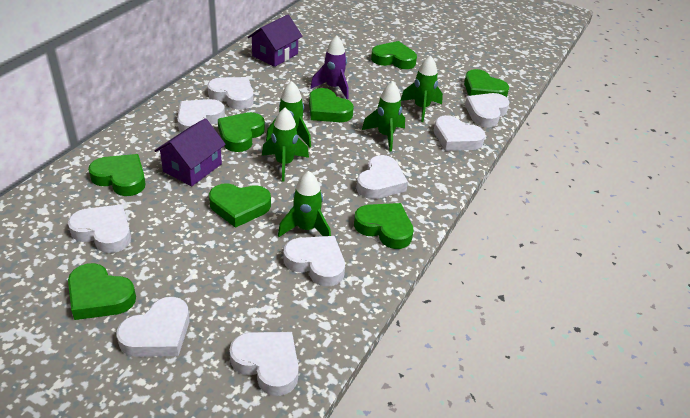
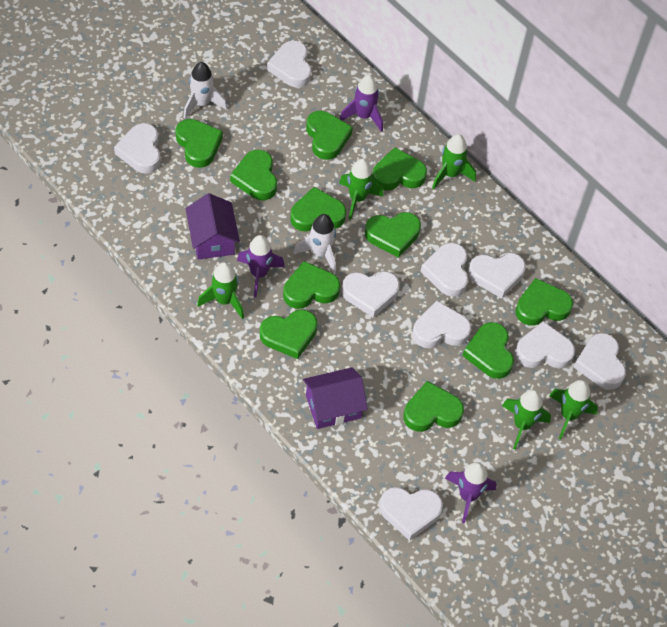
green heart: 8 -> 11
purple rocket: 1 -> 3
white rocket: 0 -> 2

